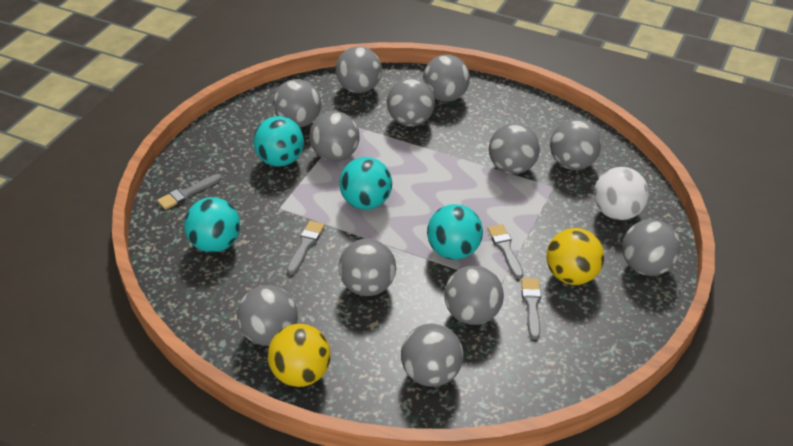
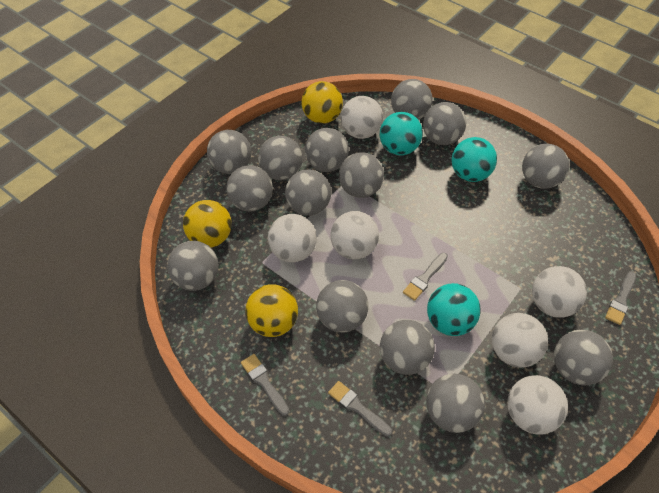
grey ball: 12 -> 14
turquoise ball: 4 -> 3
white ball: 1 -> 6
yellow ball: 2 -> 3

